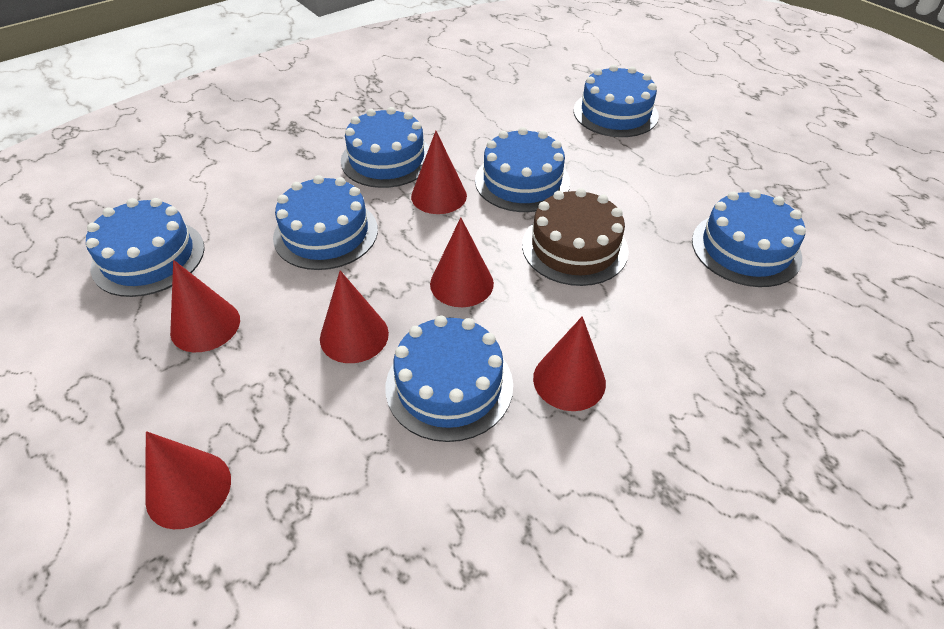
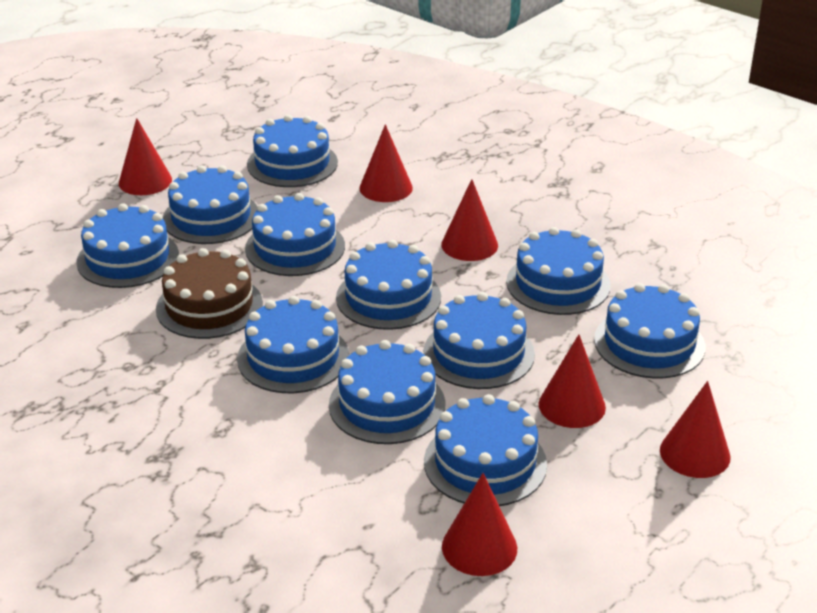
blue cake: 7 -> 11

